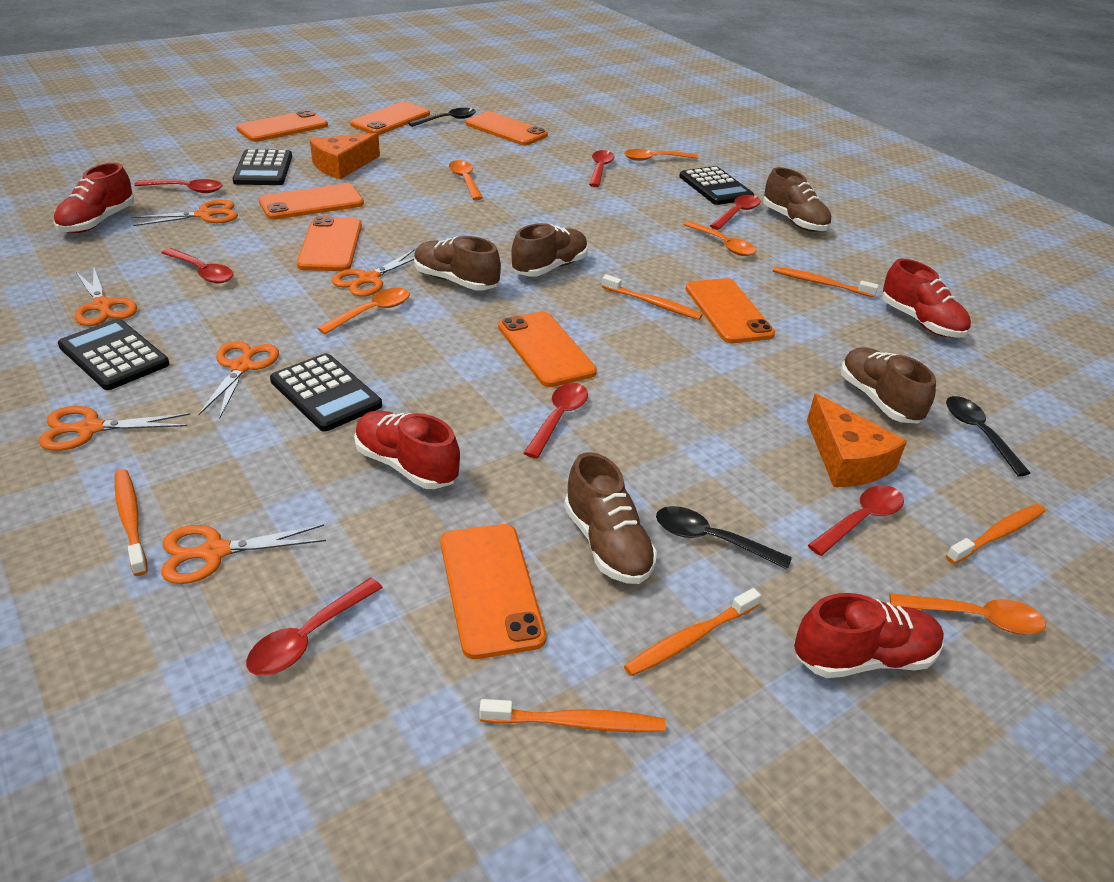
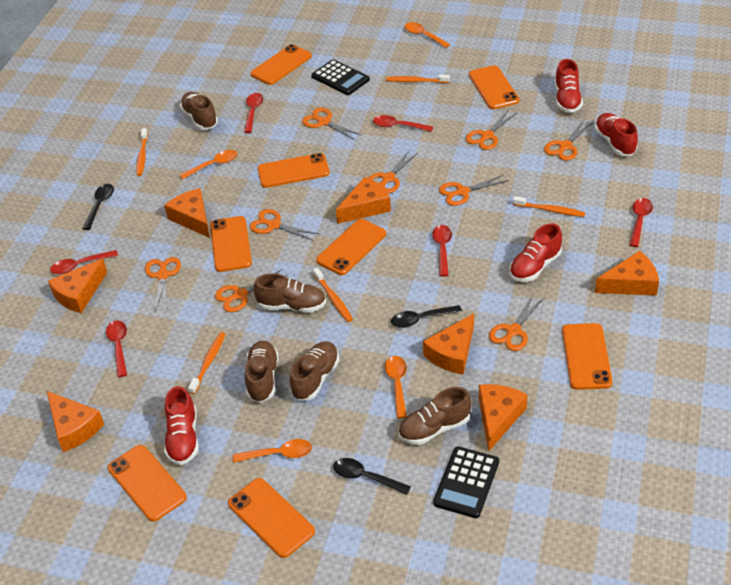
black calculator: 4 -> 2
orange cheese: 2 -> 7
orange scissors: 6 -> 9
orange spoon: 5 -> 4
orange toothbrush: 6 -> 5
red spoon: 7 -> 6

